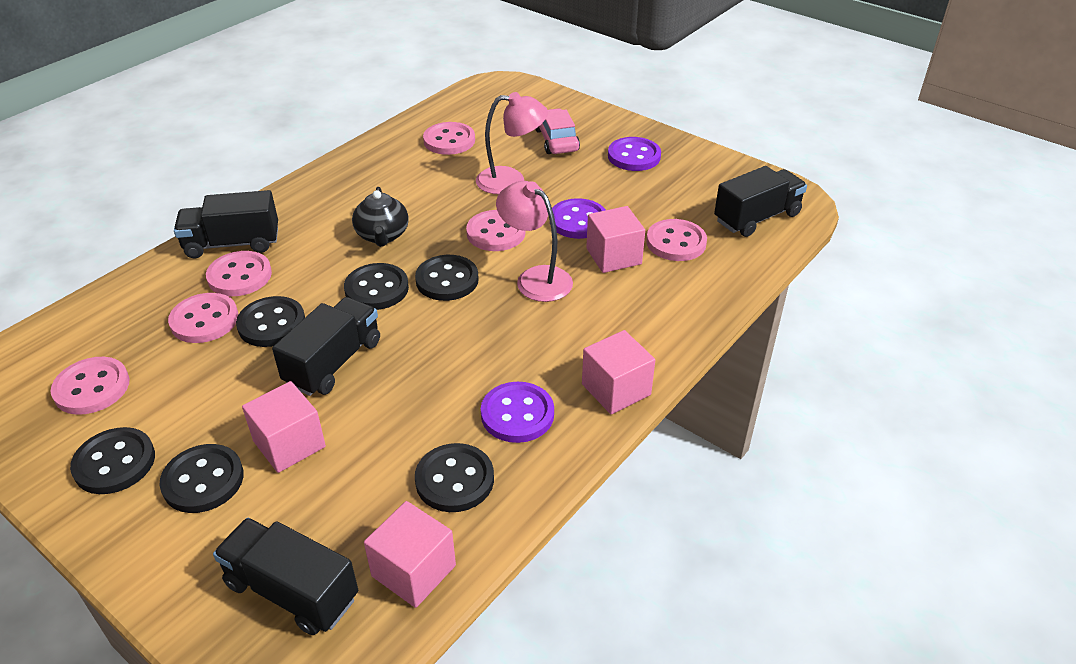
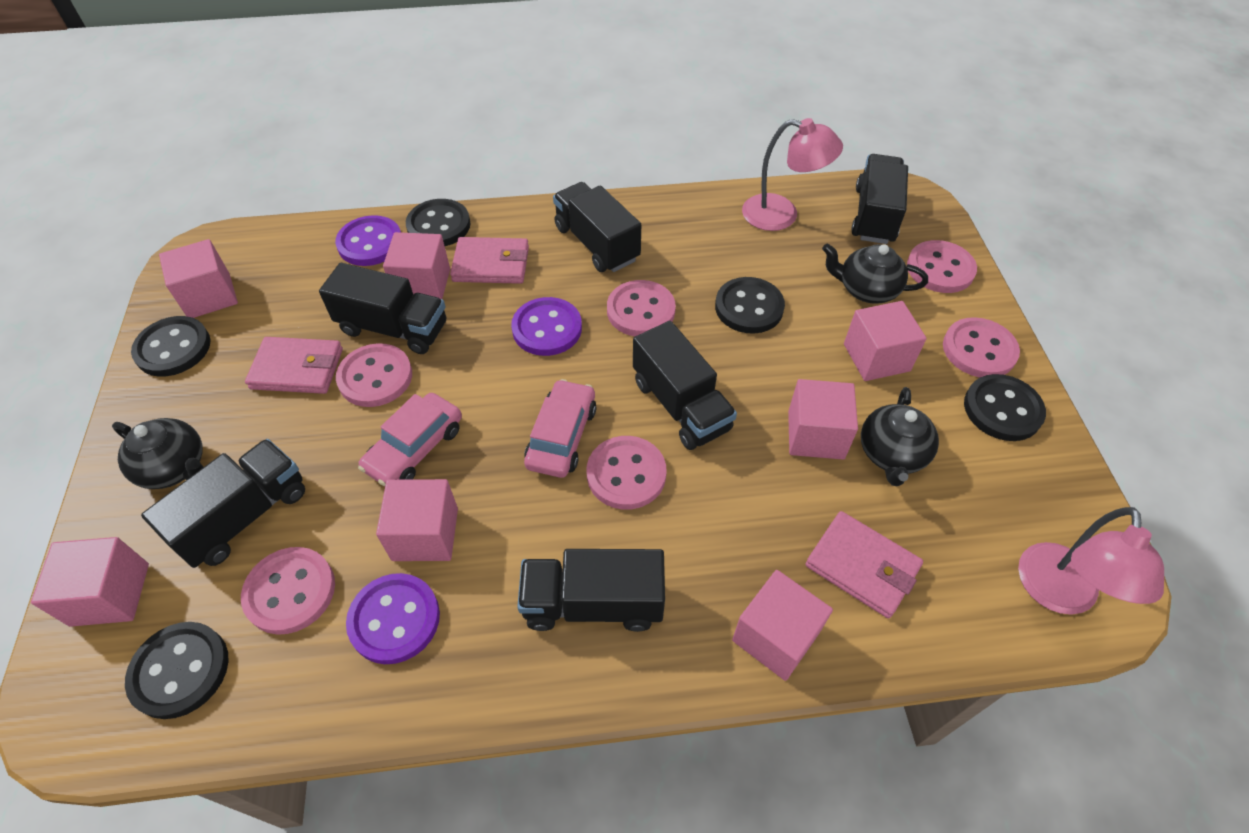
black button: 6 -> 5
black teapot: 1 -> 3
black truck: 4 -> 6
pink car: 1 -> 2
pink cube: 4 -> 7
pink wallet: 0 -> 3

